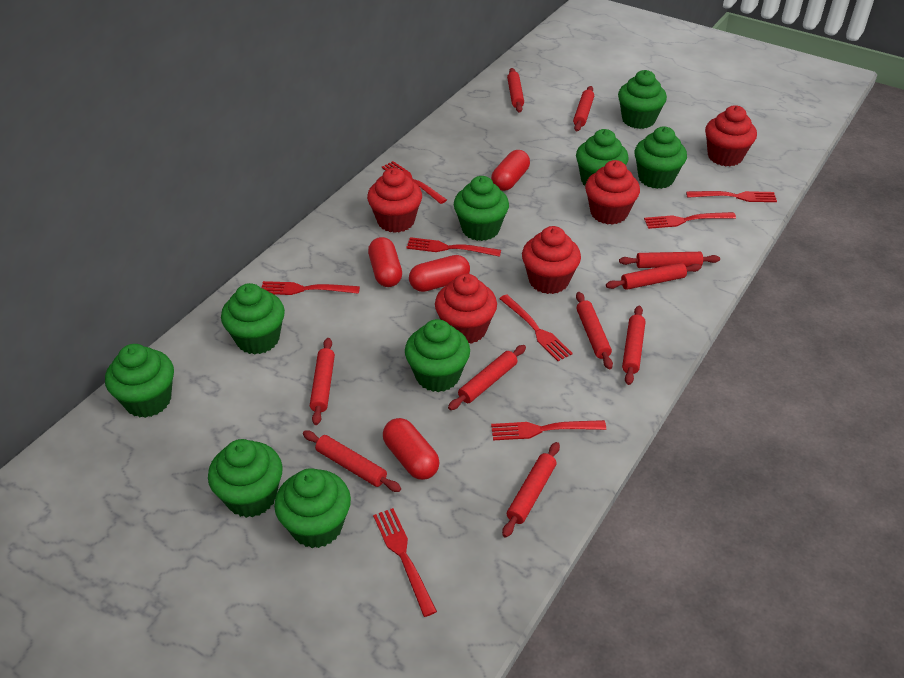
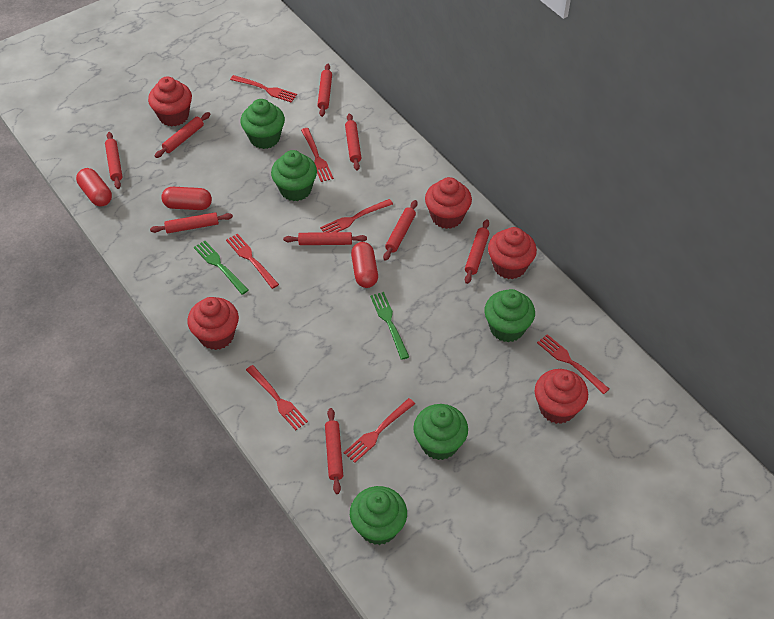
green cupcake: 9 -> 5
green fork: 0 -> 2
red capsule: 4 -> 3
red fork: 8 -> 7
red rolling pin: 10 -> 9

